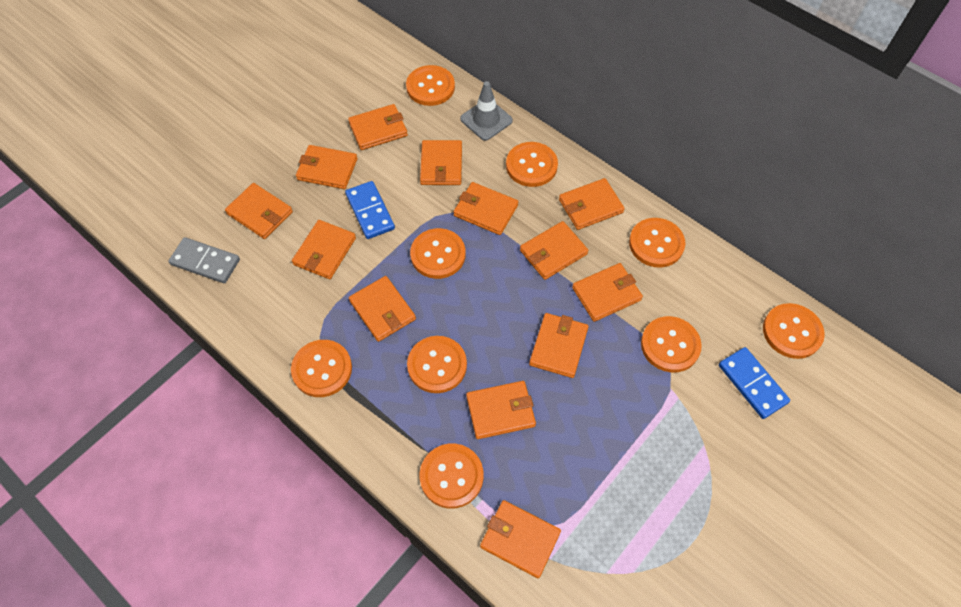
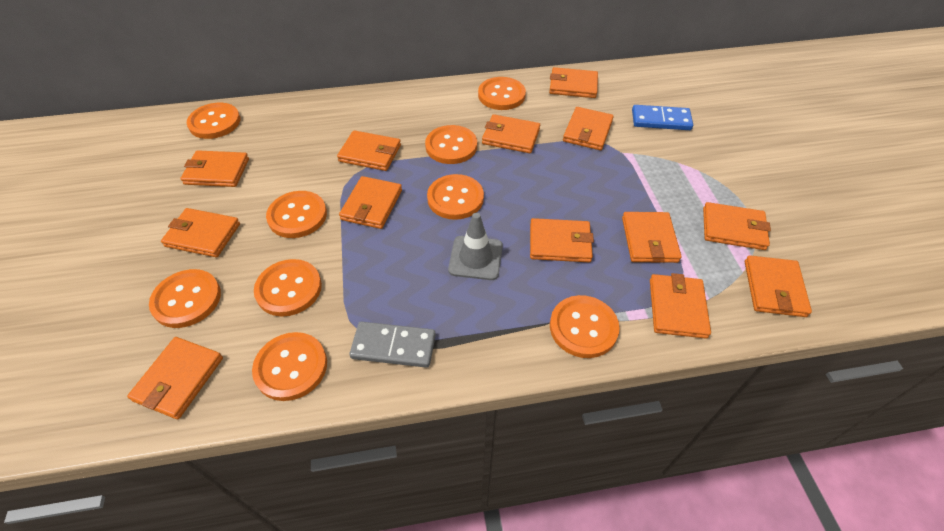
blue domino: 2 -> 1

